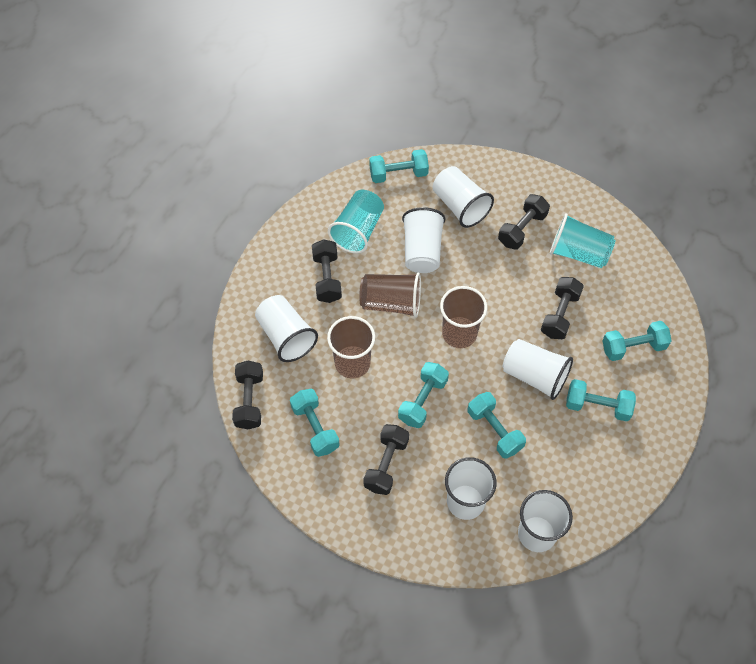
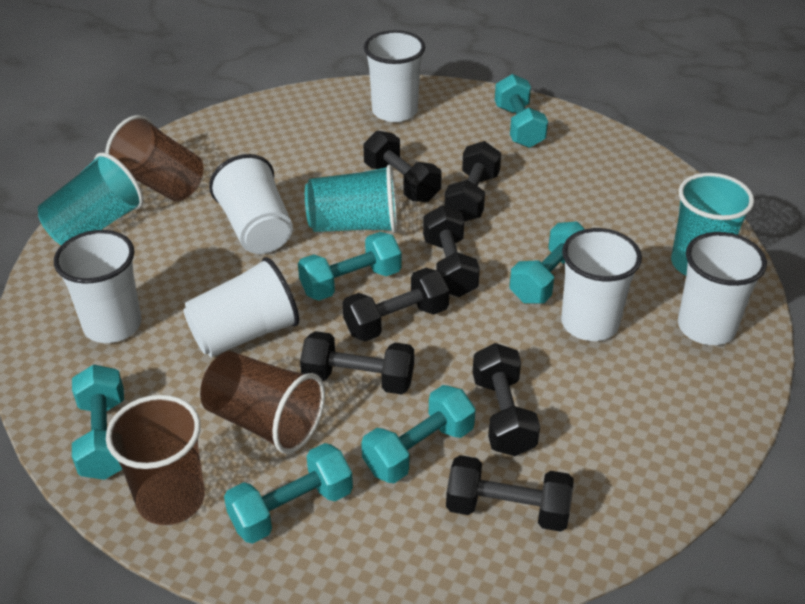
black dumbbell: 5 -> 7
turquoise cup: 2 -> 3

